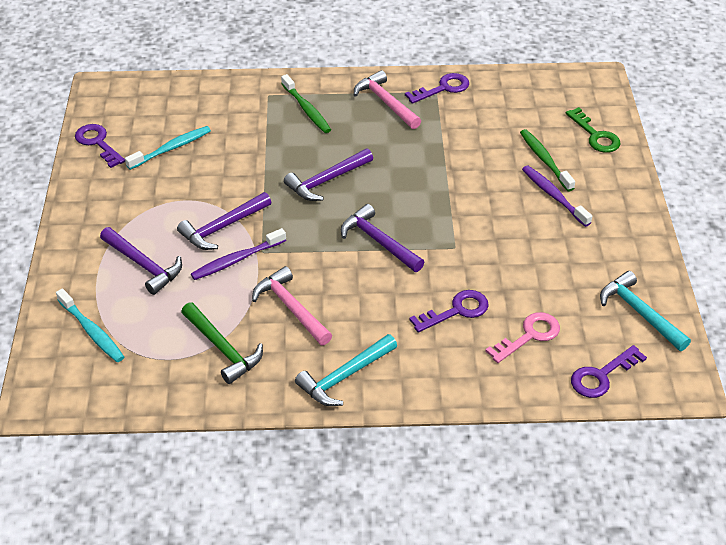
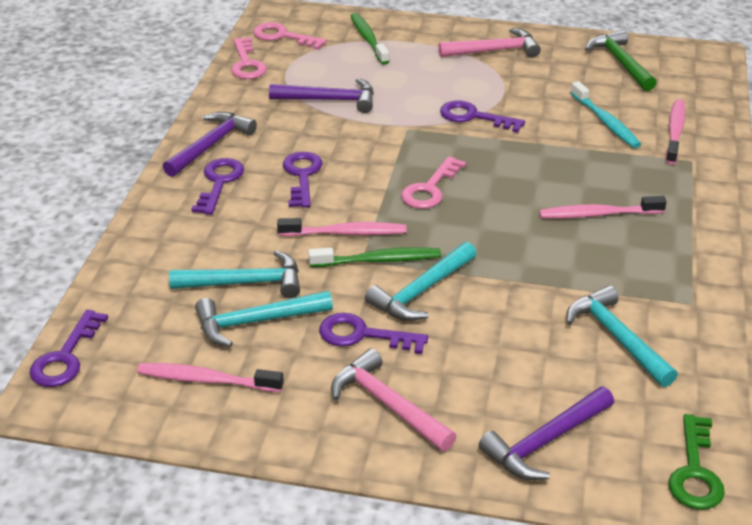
pink key: 1 -> 3
pink toothbrush: 0 -> 4
purple hammer: 4 -> 3
purple key: 4 -> 5
purple toothbrush: 2 -> 0
turquoise hammer: 2 -> 4
turquoise toothbrush: 2 -> 1

